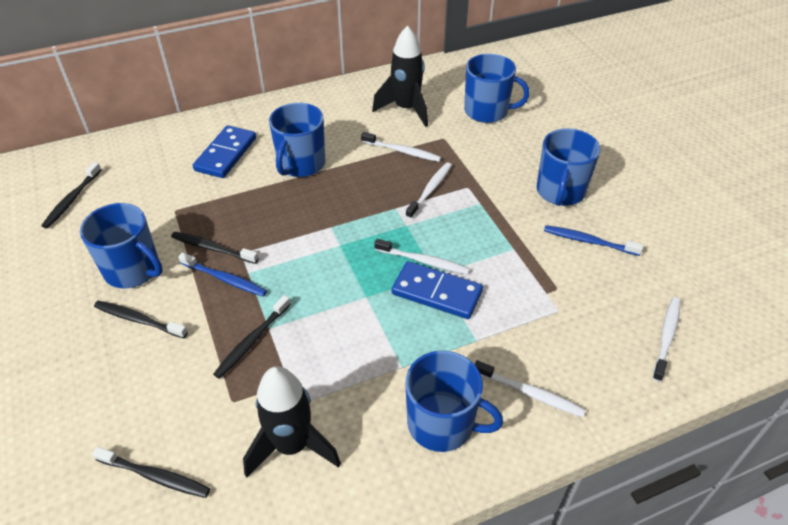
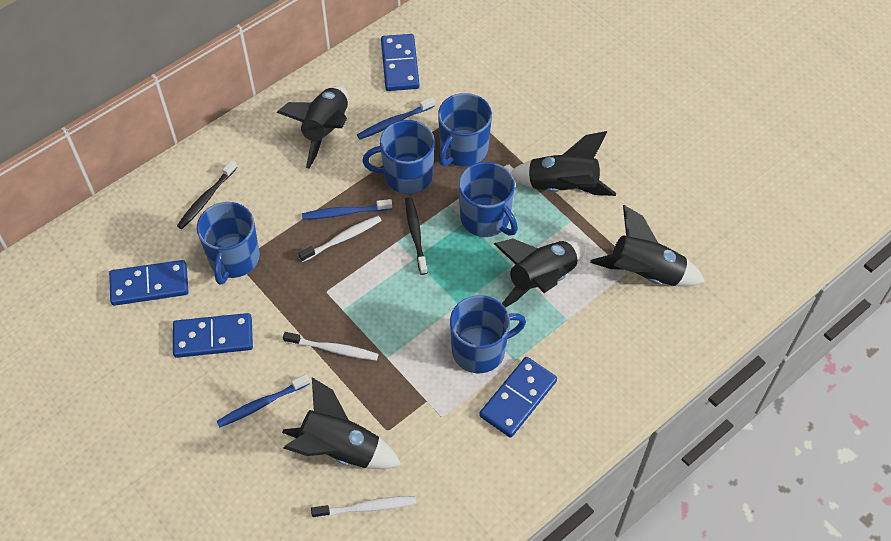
black rocket: 2 -> 5
black toothbrush: 5 -> 2
blue domino: 2 -> 4
blue toothbrush: 2 -> 3
white toothbrush: 5 -> 3

